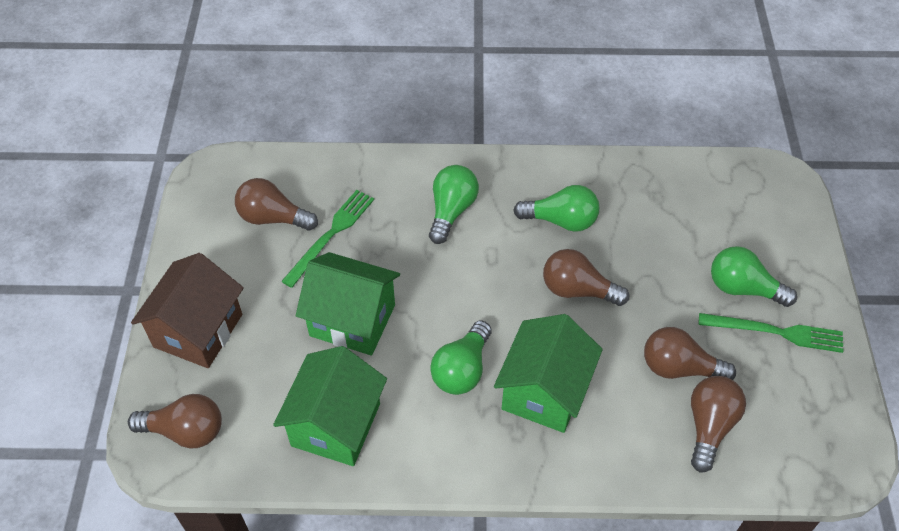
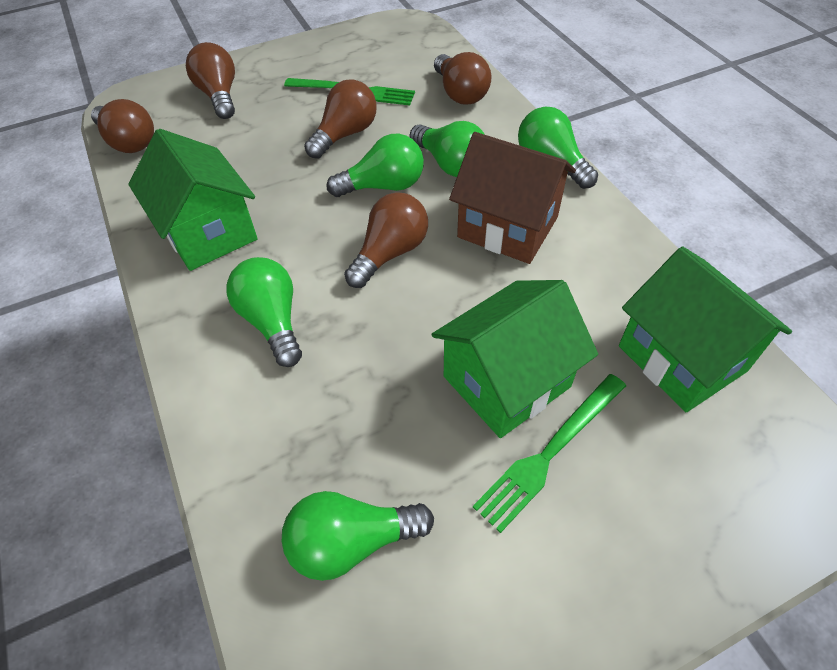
green light bulb: 4 -> 5

